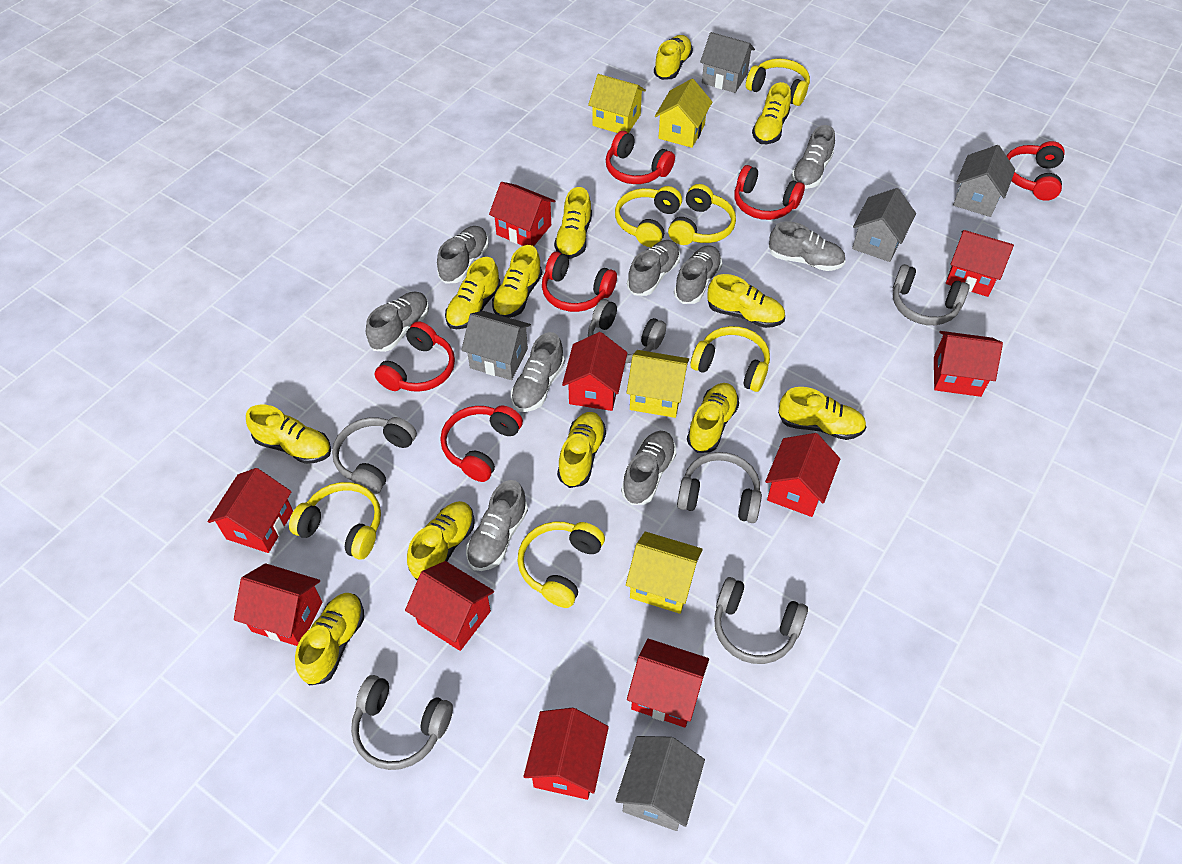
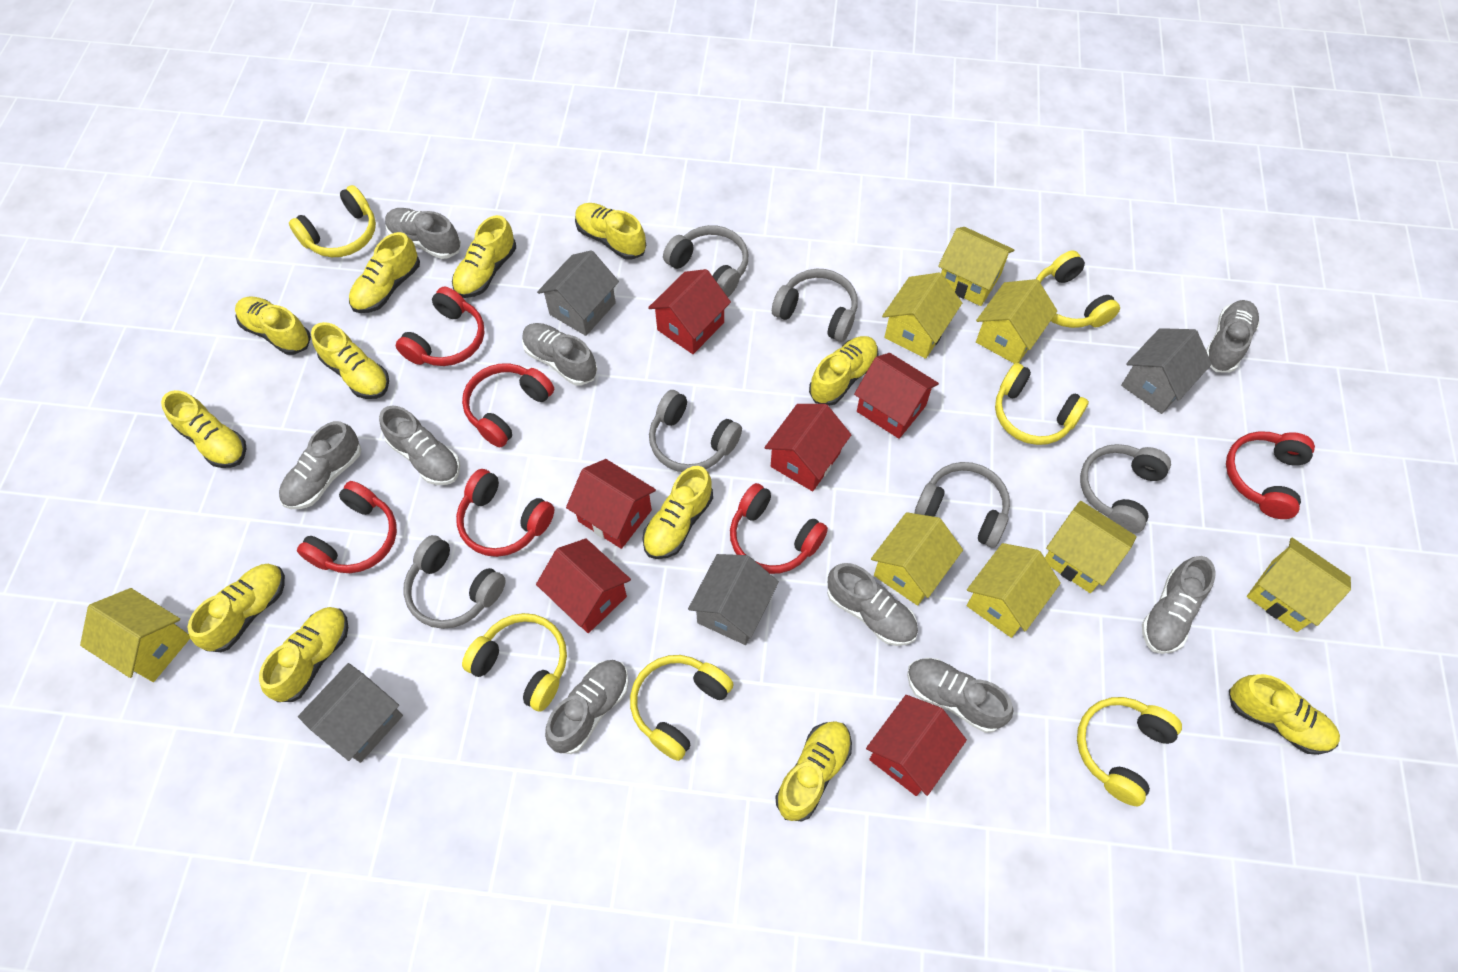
grey house: 5 -> 4
red house: 10 -> 6
yellow house: 4 -> 8

